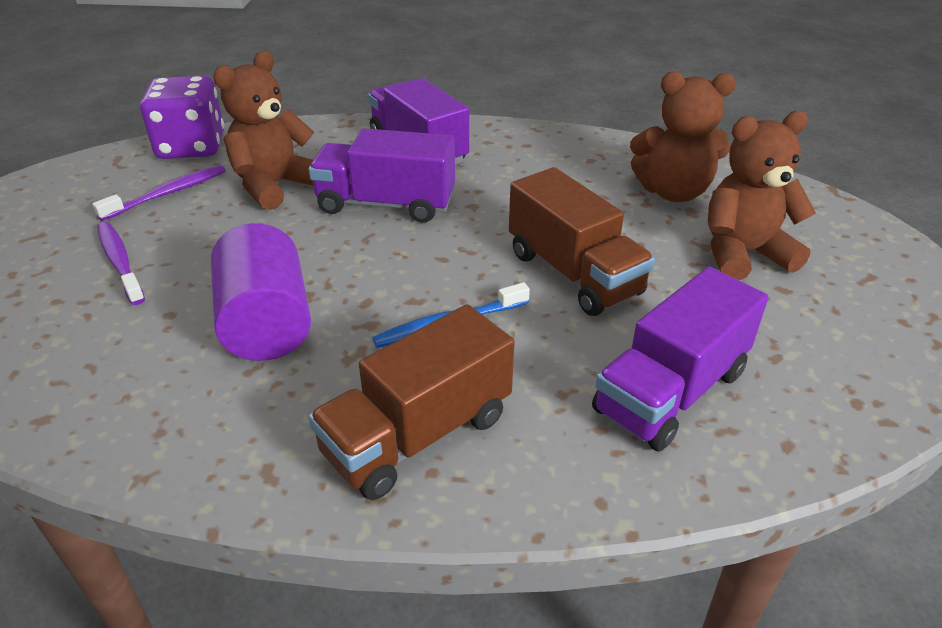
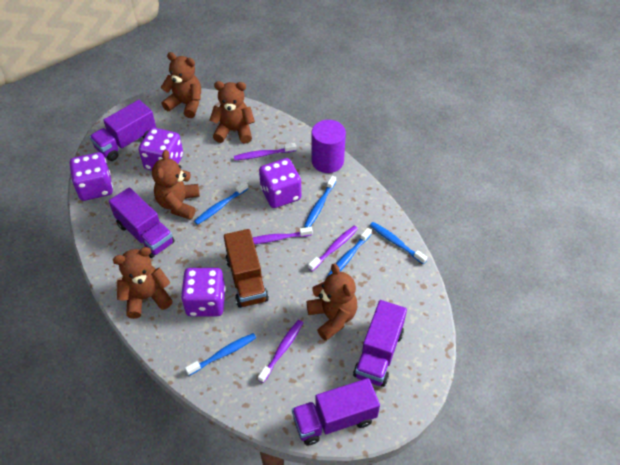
blue toothbrush: 1 -> 5
brown teddy bear: 3 -> 5
brown truck: 2 -> 1
purple dice: 1 -> 4
purple toothbrush: 2 -> 4
purple truck: 3 -> 4

